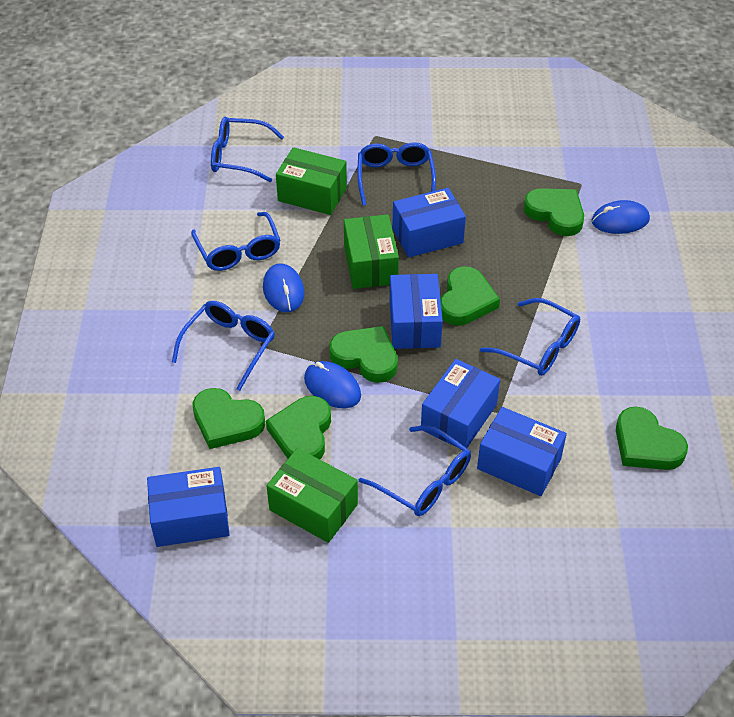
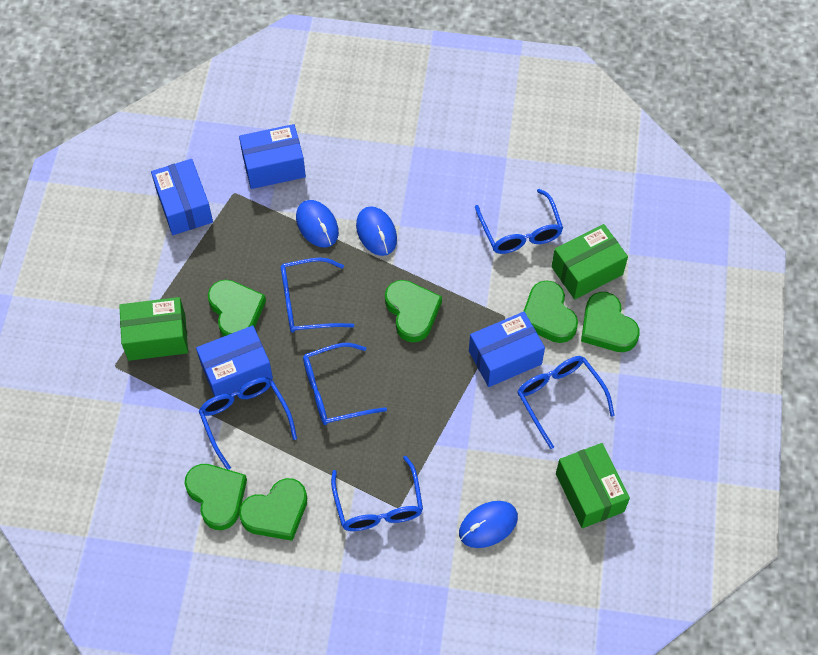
blue box: 5 -> 4

